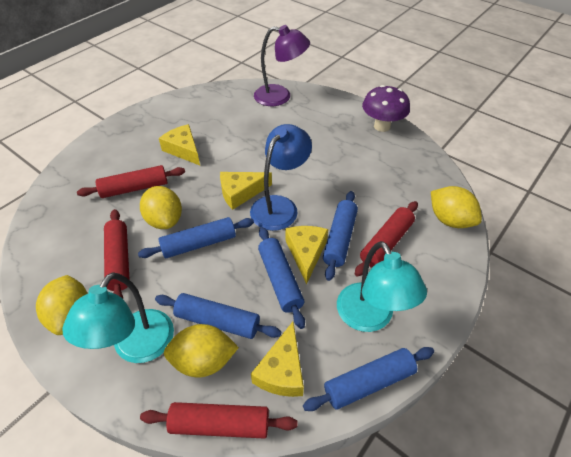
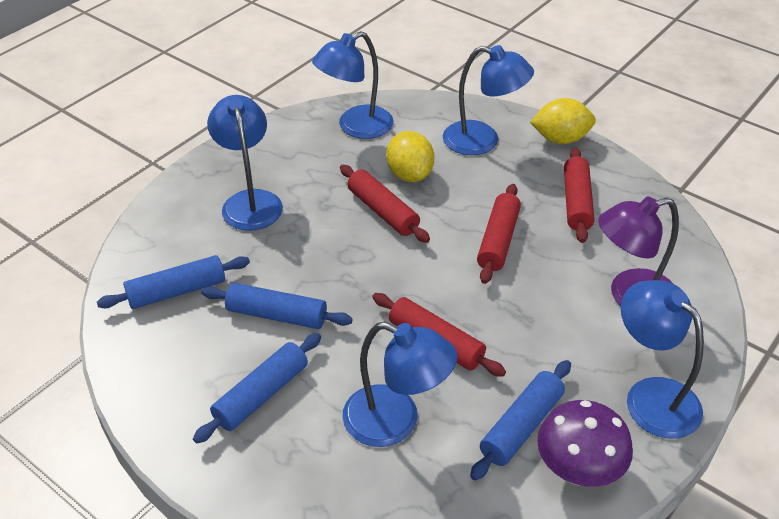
blue lamp: 1 -> 5
blue rolling pin: 5 -> 4
turquoise lamp: 2 -> 0
yellow cheese: 4 -> 0
yellow lemon: 4 -> 2

